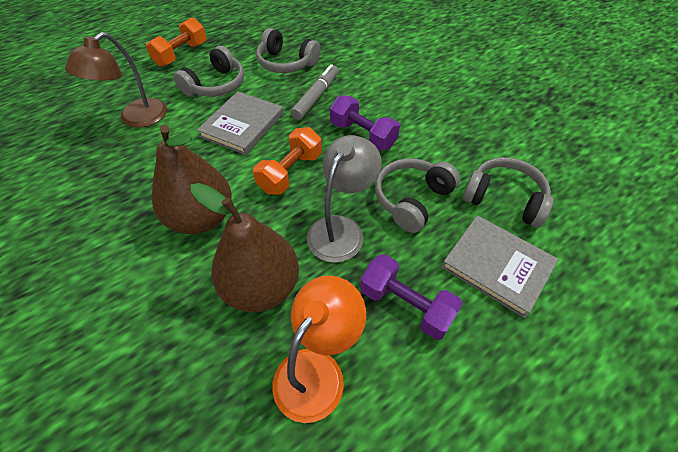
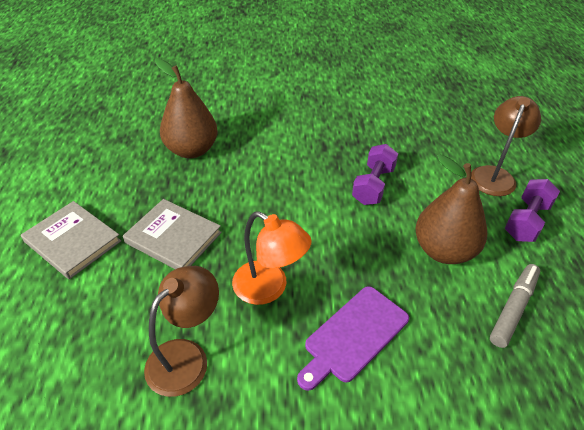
brown lamp: 1 -> 2
grey headphones: 4 -> 0
grey lamp: 1 -> 0
orange dumbbell: 2 -> 0
purple cutting board: 0 -> 1

